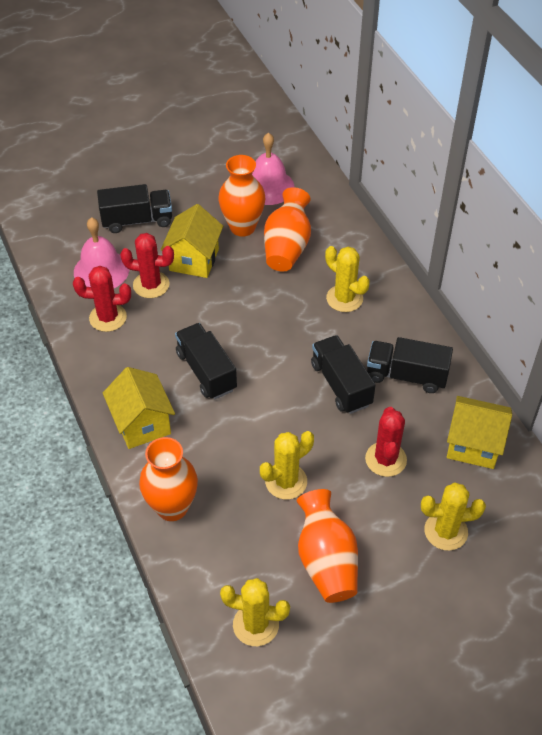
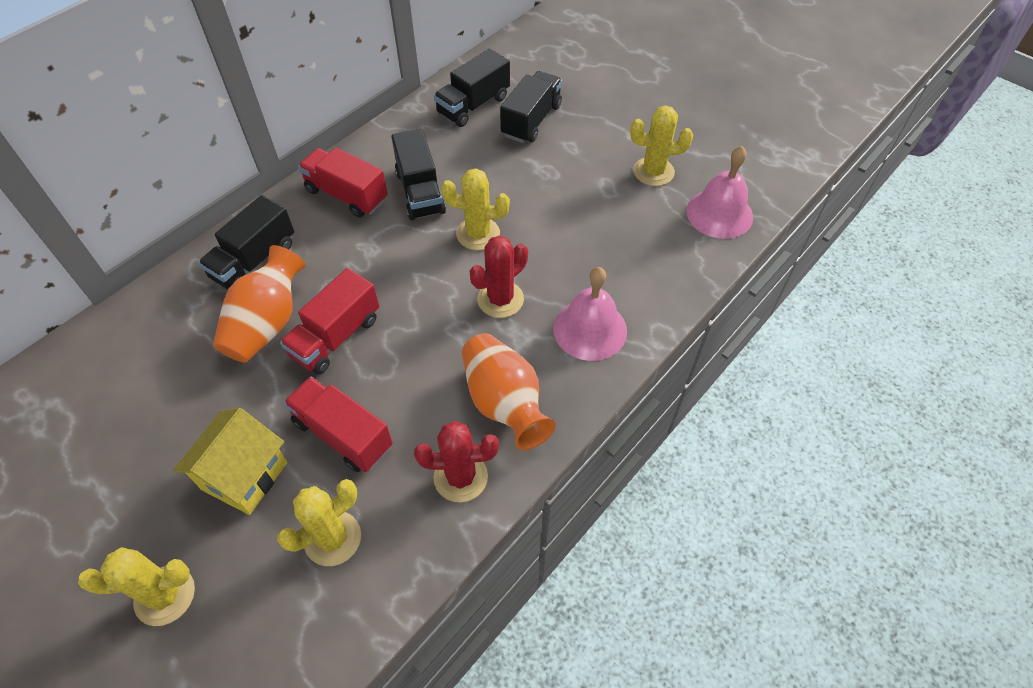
orange vase: 4 -> 2
red cactus: 3 -> 2
red truck: 0 -> 3
yellow house: 3 -> 1

